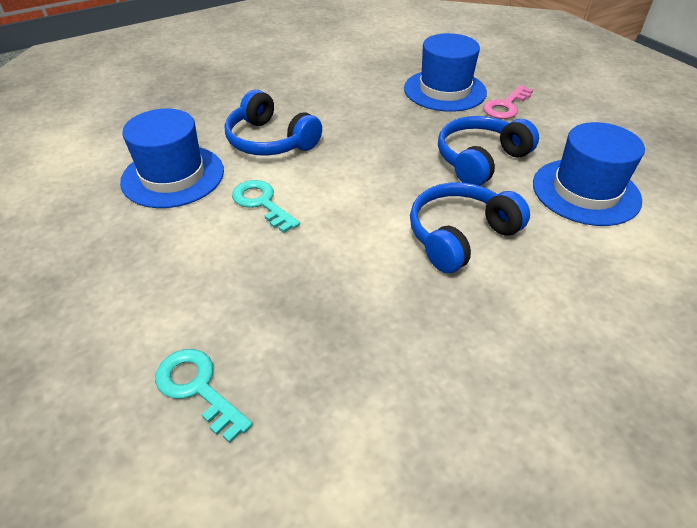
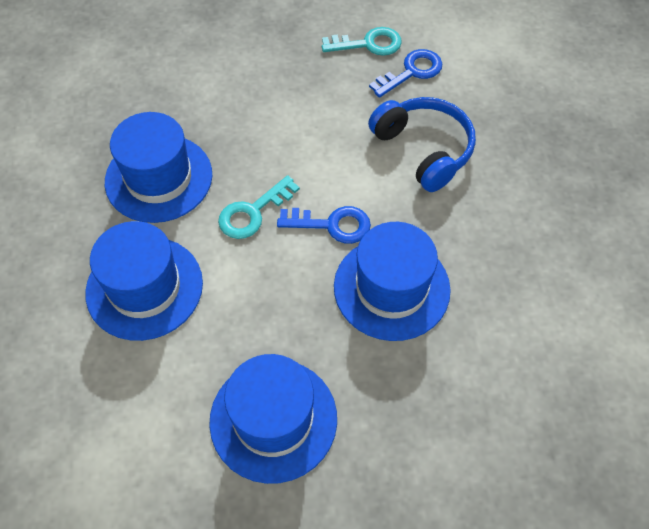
blue hat: 3 -> 4
blue headphones: 3 -> 1
blue key: 0 -> 2
pink key: 1 -> 0

